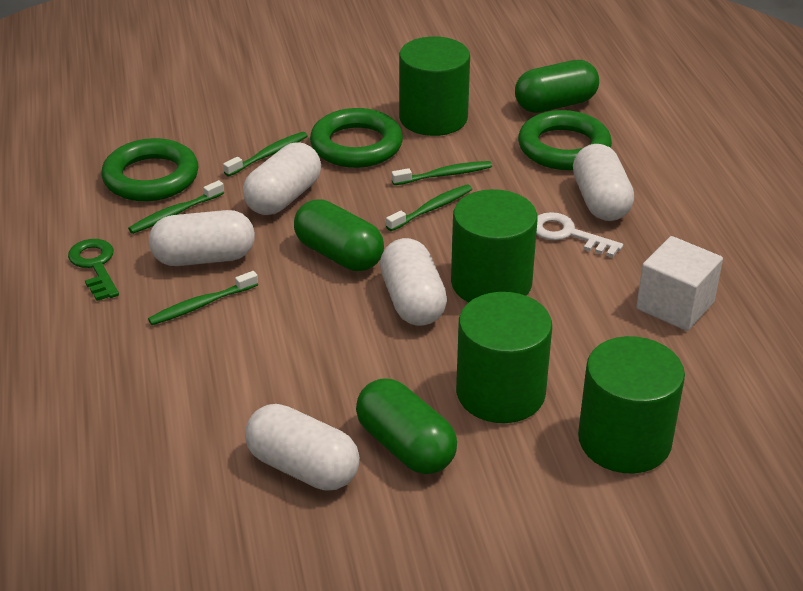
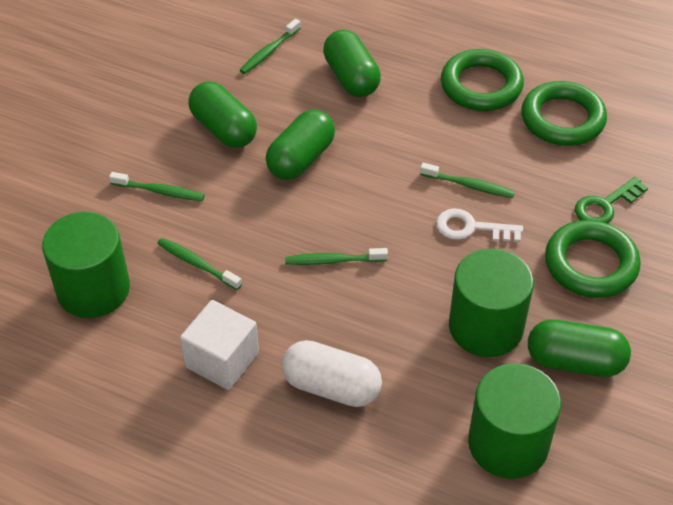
green capsule: 3 -> 4
green cylinder: 4 -> 3
white capsule: 5 -> 1

